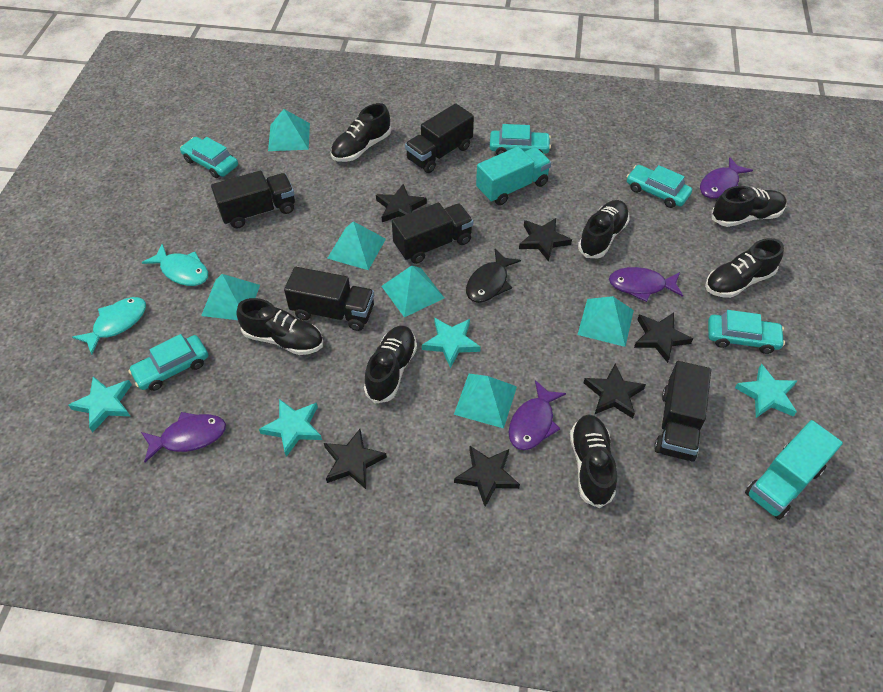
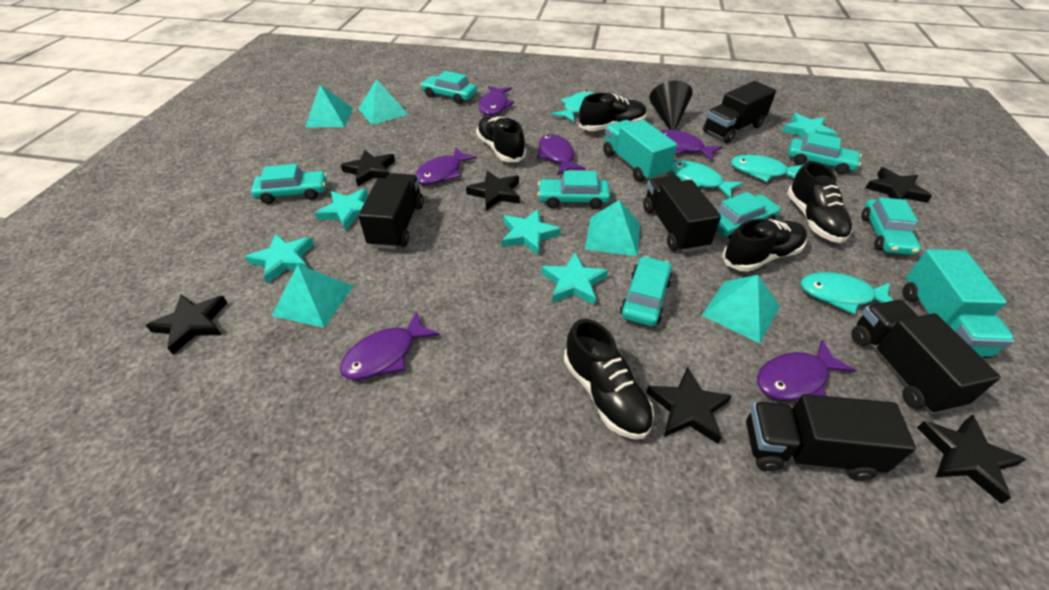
black cone: 0 -> 1
black fish: 1 -> 0
black shoe: 7 -> 5
purple fish: 4 -> 6
turquoise car: 5 -> 7
turquoise fish: 2 -> 4
turquoise pyramid: 6 -> 5
turquoise star: 4 -> 5

